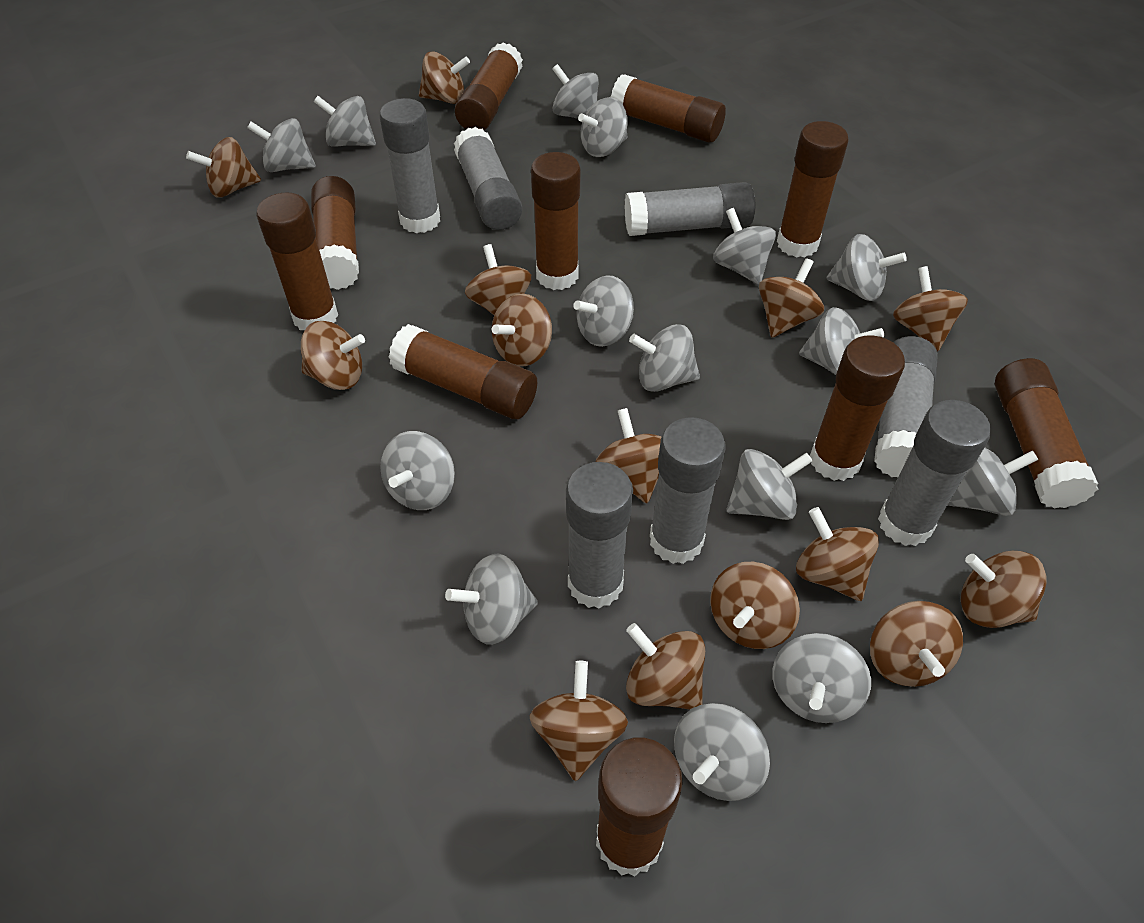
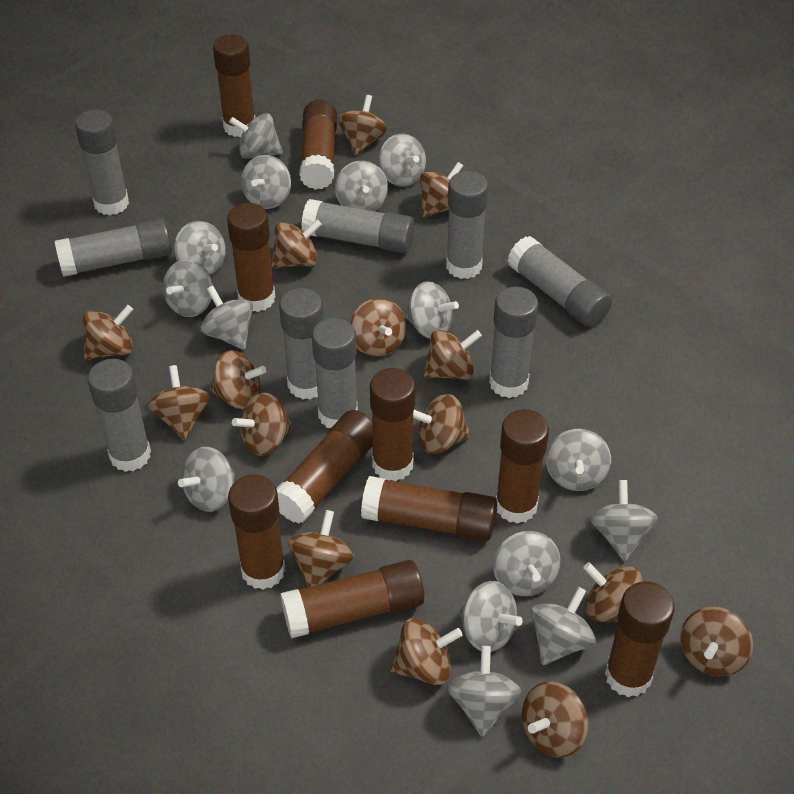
brown spinning top: 14 -> 15
grey glue stick: 7 -> 9

